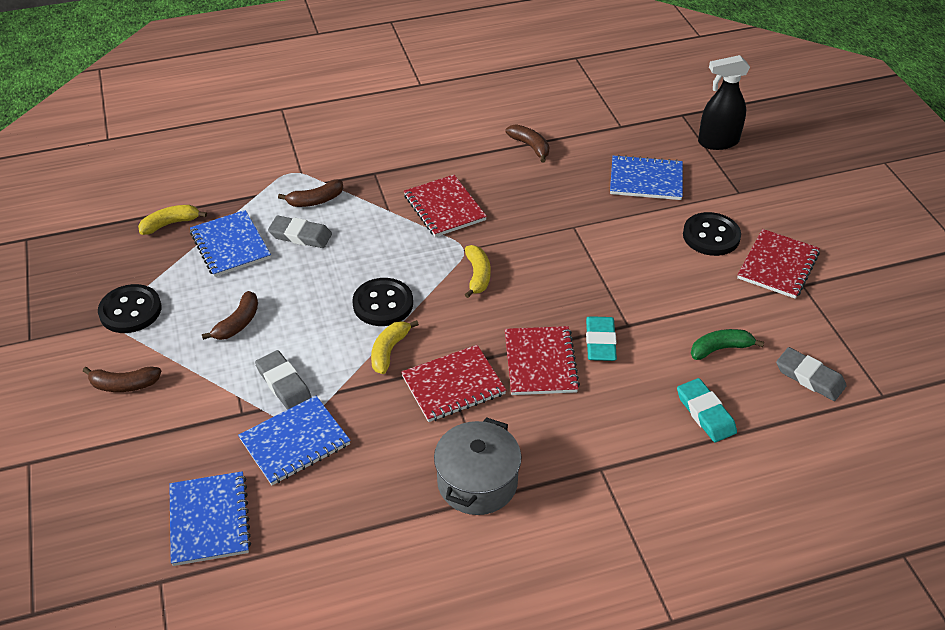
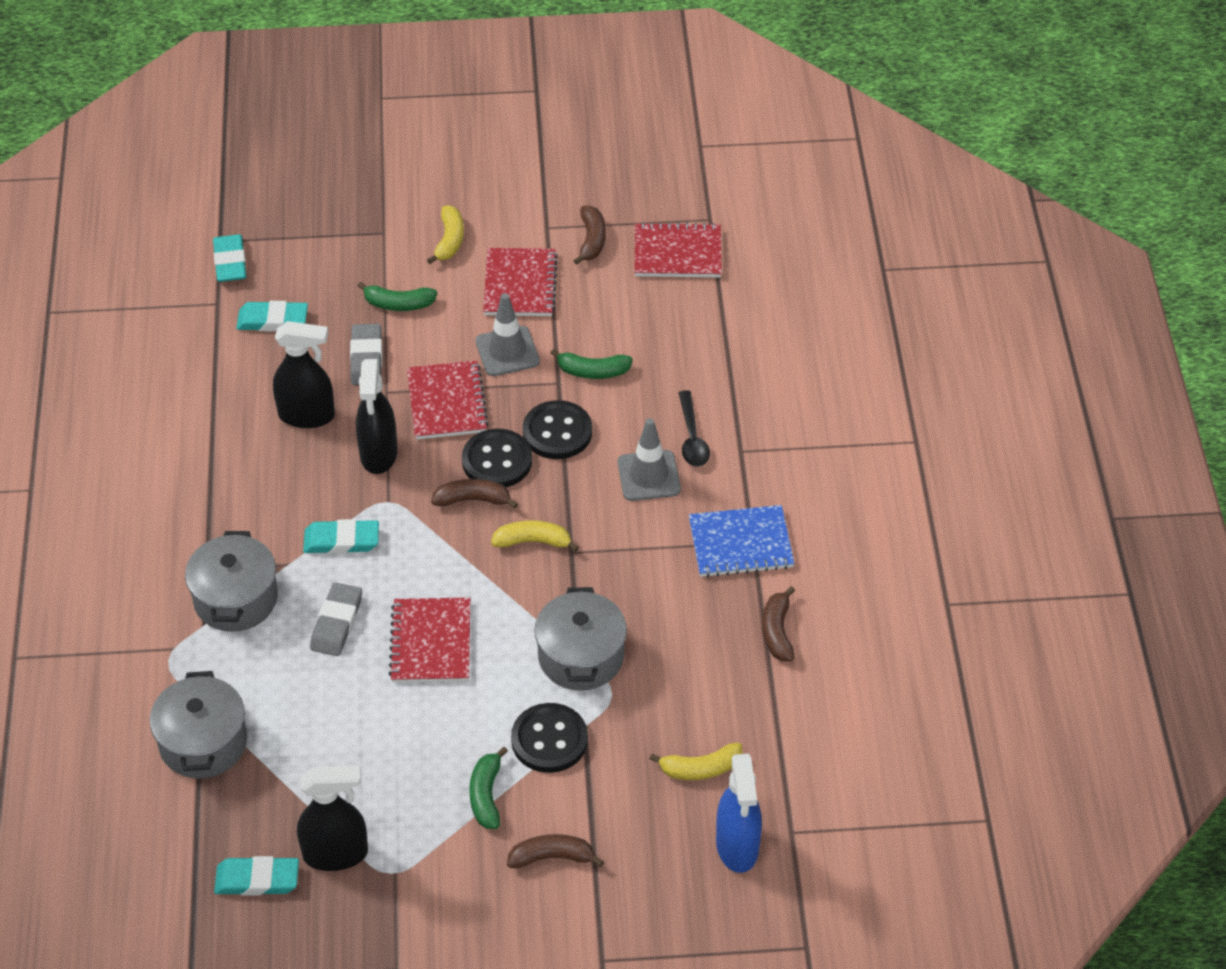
black spoon: 0 -> 1
black spray bottle: 1 -> 3
blue notebook: 4 -> 1
blue spray bottle: 0 -> 1
green banana: 1 -> 3
grey eraser: 3 -> 2
grey pot: 1 -> 3
grey traffic cone: 0 -> 2
turquoise eraser: 2 -> 4

